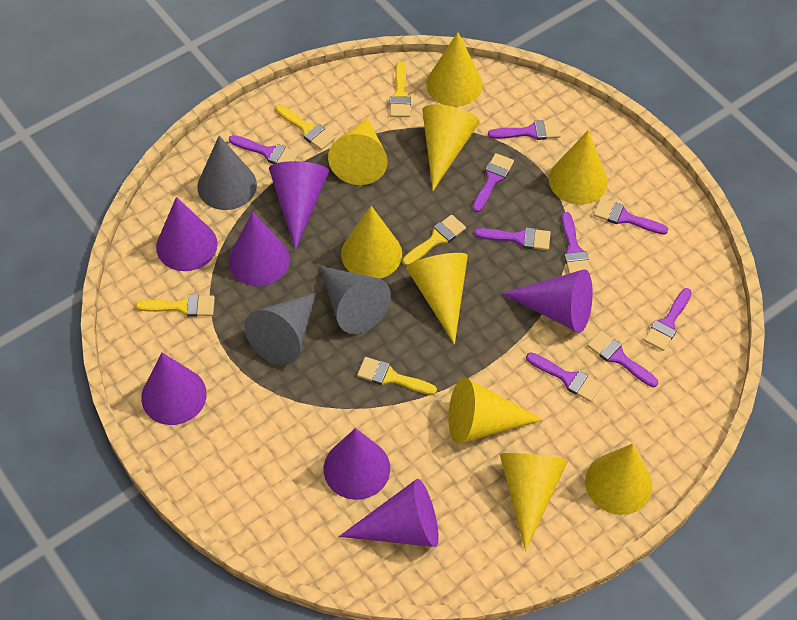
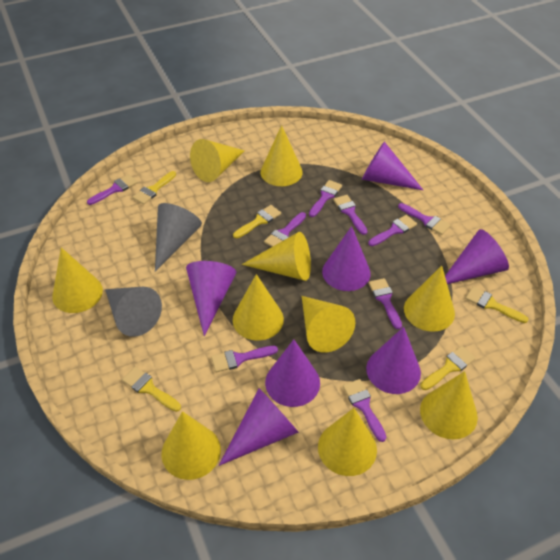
grey cone: 3 -> 2
yellow cone: 9 -> 10

